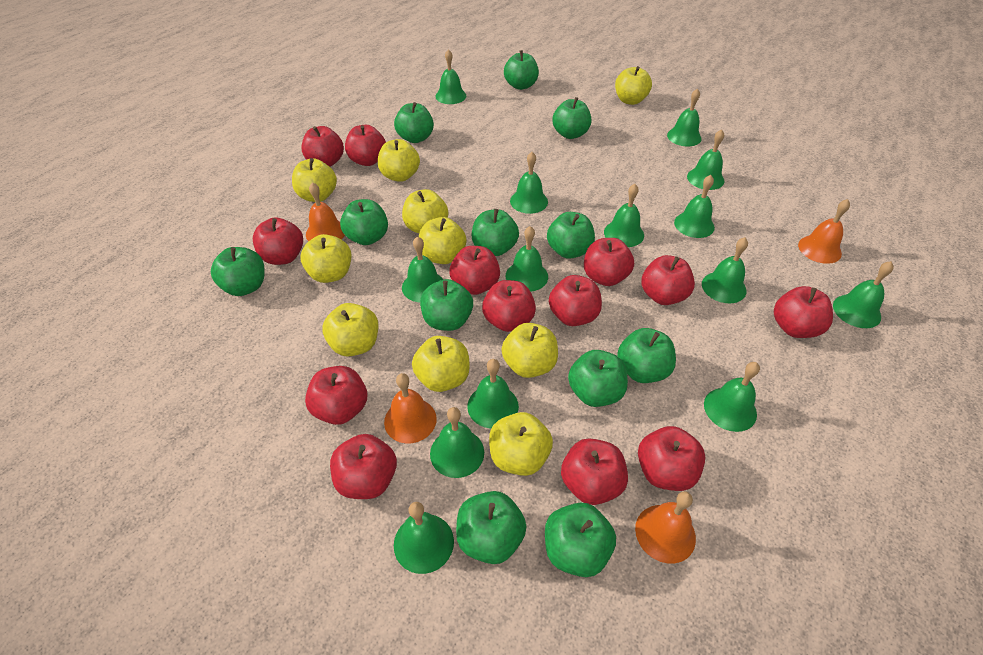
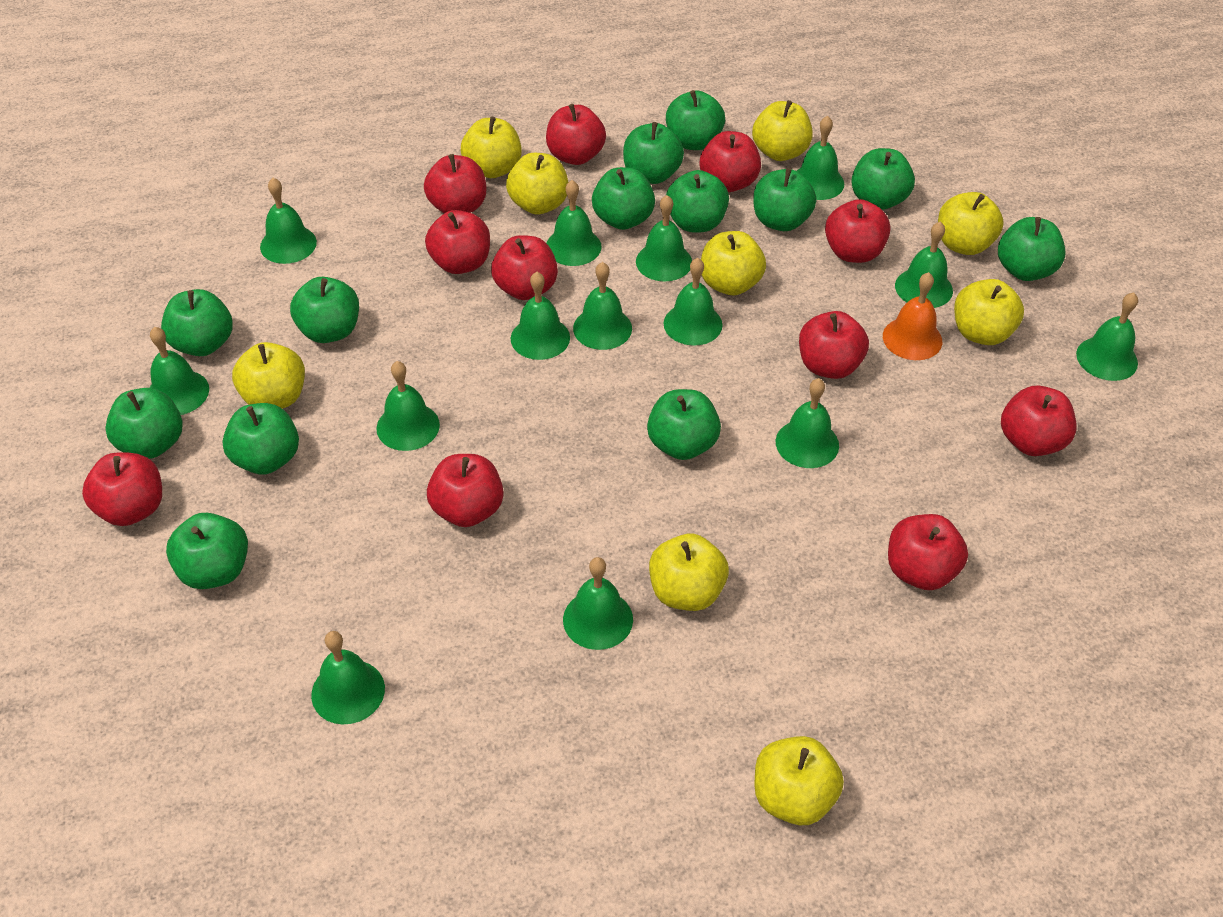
green apple: 12 -> 13
orange bell: 4 -> 1
red apple: 13 -> 11
yellow apple: 10 -> 9

